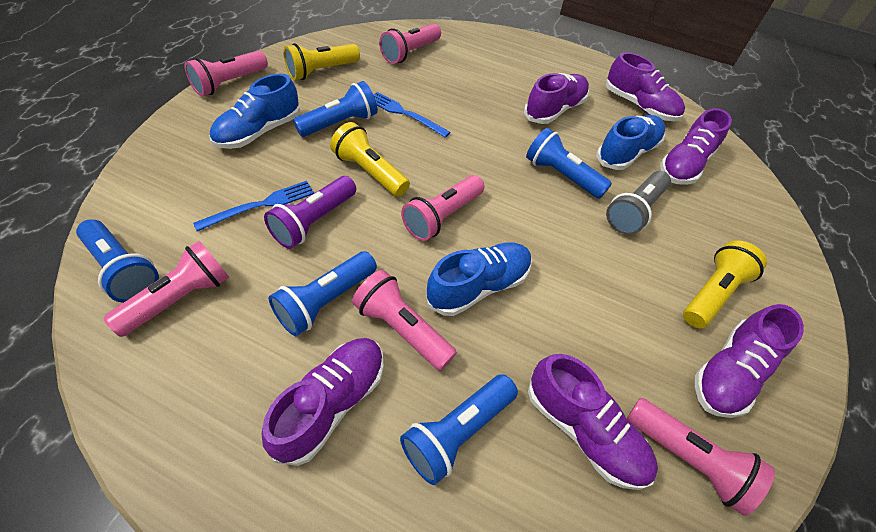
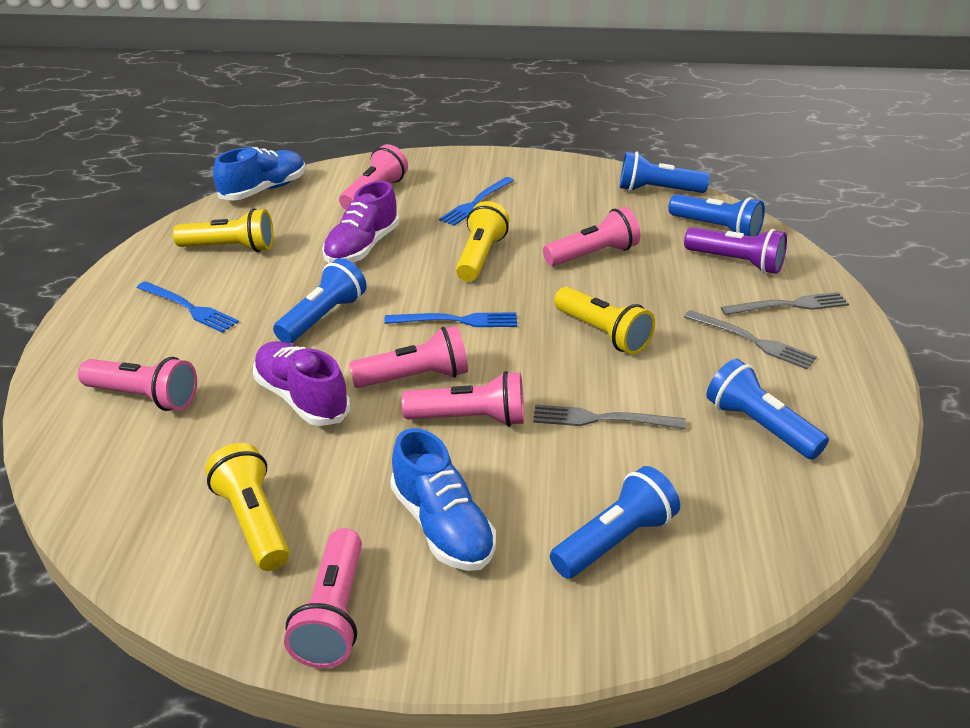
blue fork: 2 -> 3
blue shoe: 3 -> 2
grey flashlight: 1 -> 0
grey fork: 0 -> 3
purple shoe: 6 -> 2
yellow flashlight: 3 -> 4

